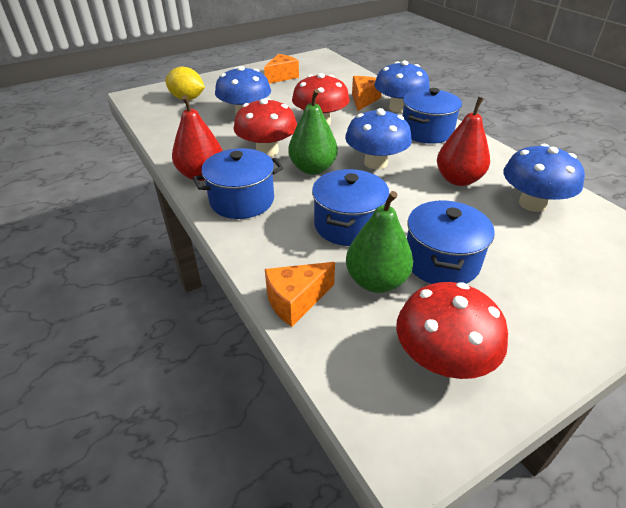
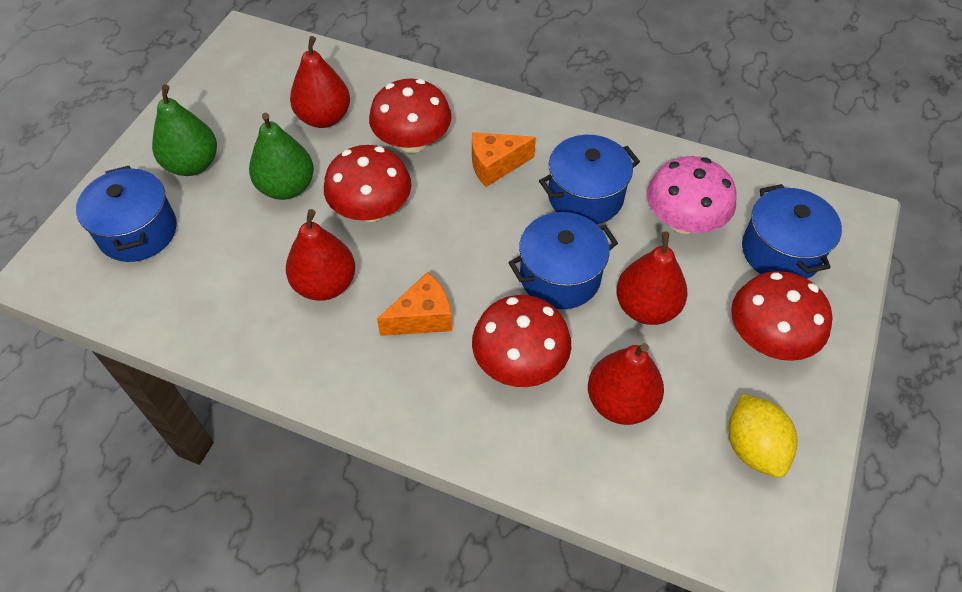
blue mushroom: 4 -> 0
orange cheese: 3 -> 2
pink mushroom: 0 -> 1
red mushroom: 3 -> 4
red pear: 2 -> 4

